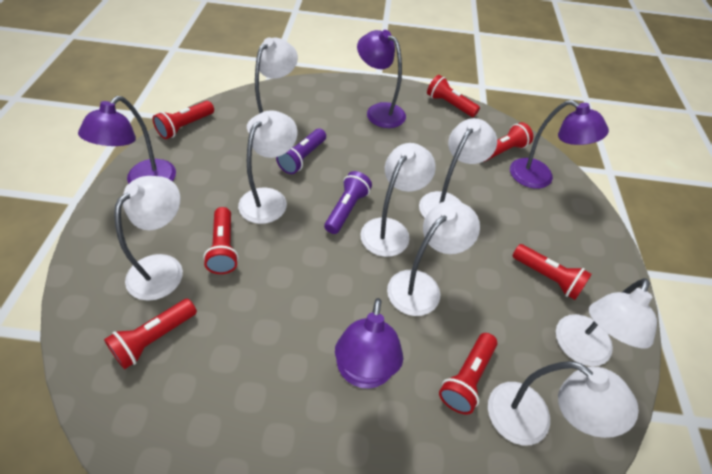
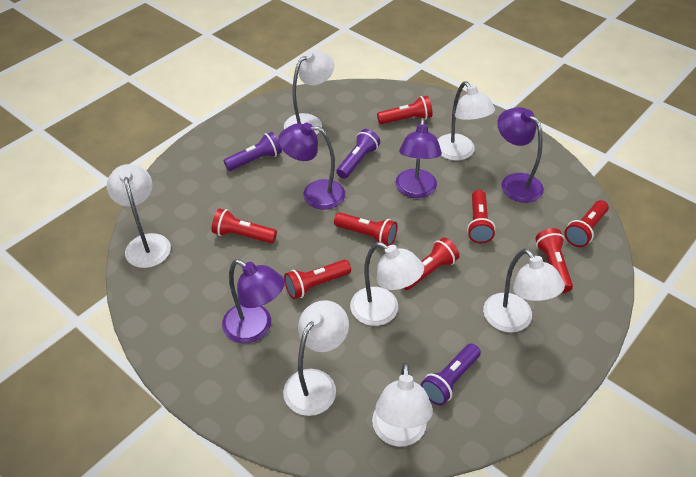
purple flashlight: 2 -> 3
red flashlight: 7 -> 8
white lamp: 8 -> 7

